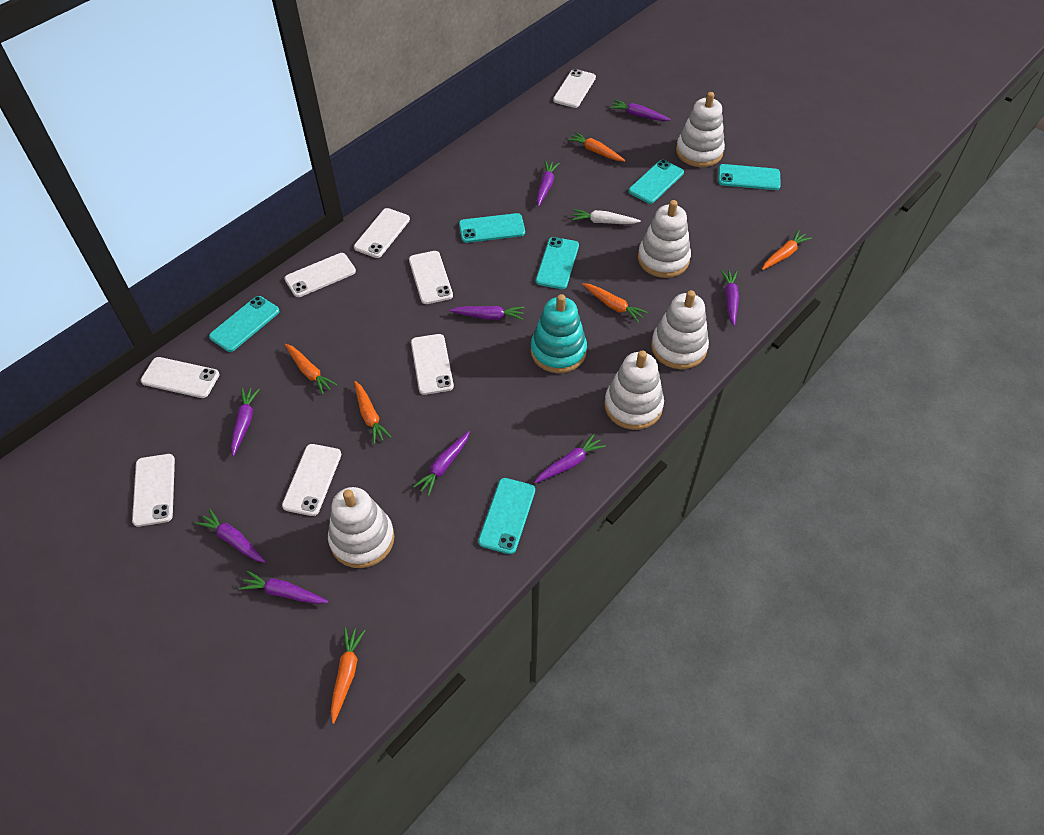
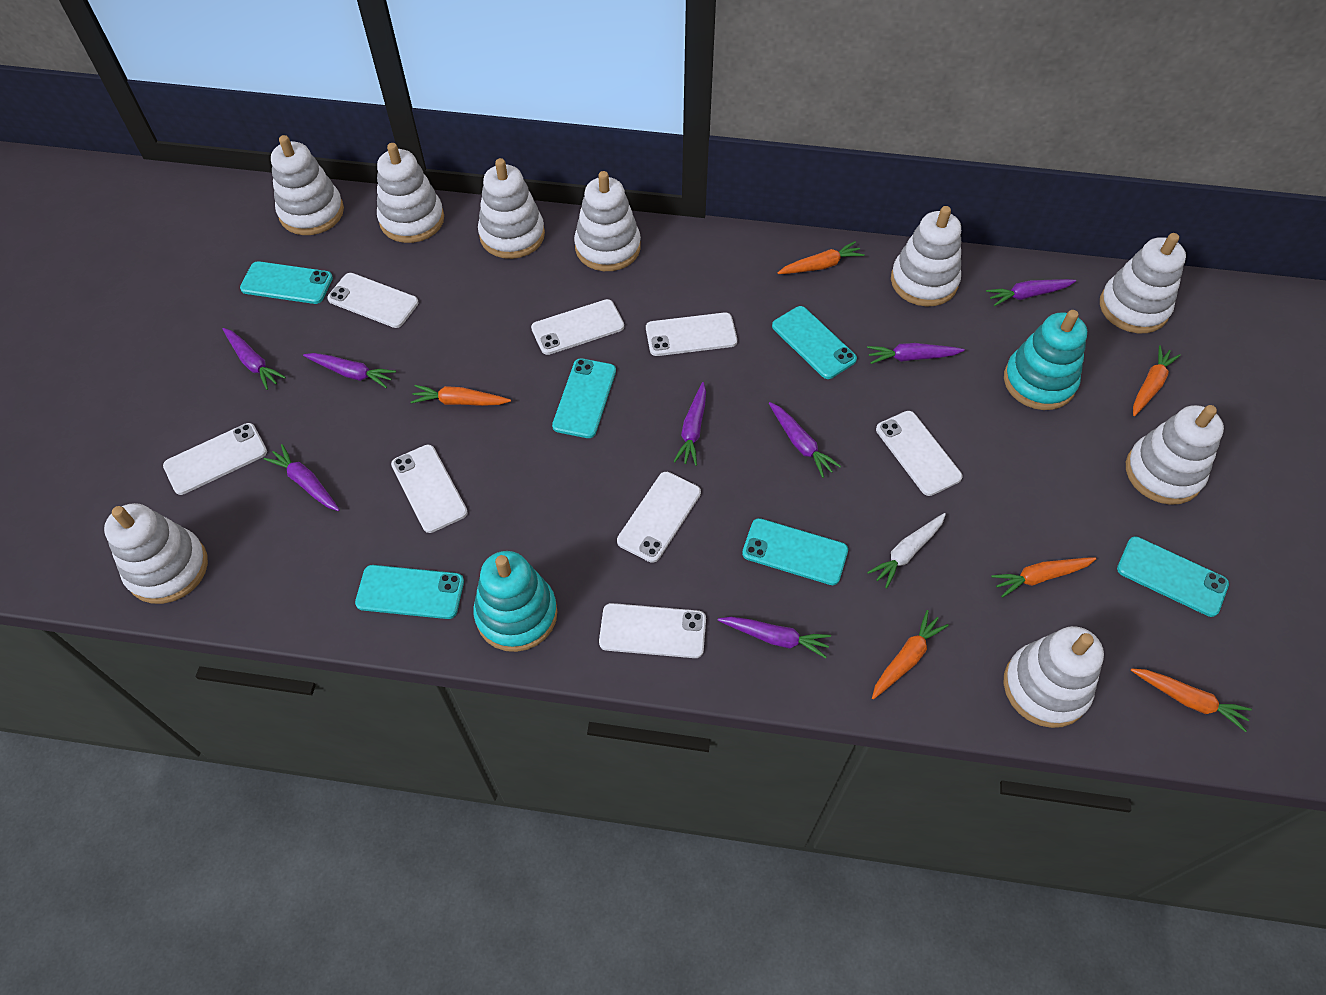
purple carrot: 9 -> 8
turquoise stacking toy: 1 -> 2
white stacking toy: 5 -> 9

